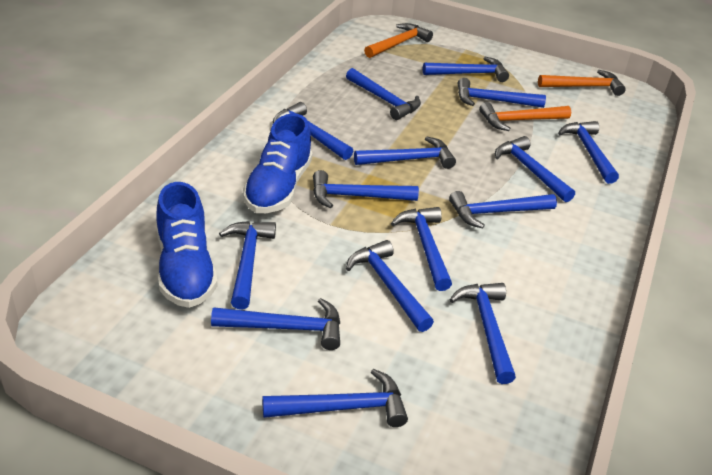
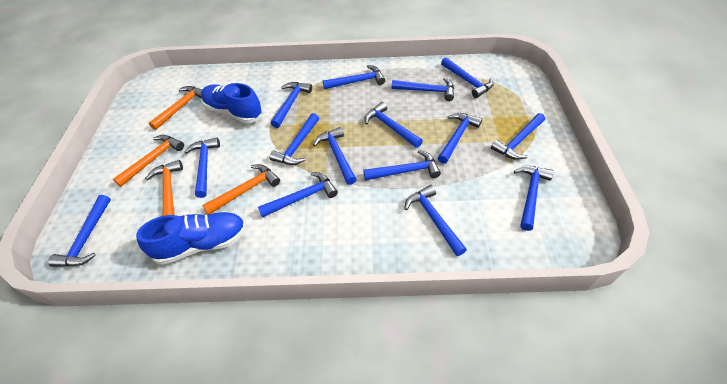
orange hammer: 3 -> 4

